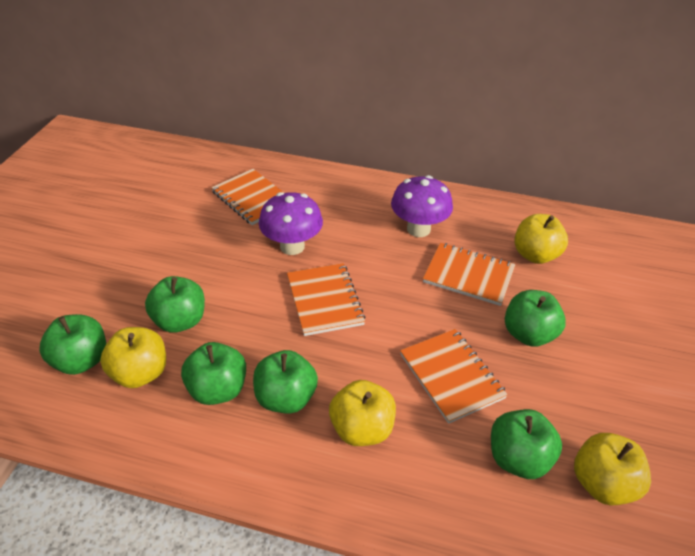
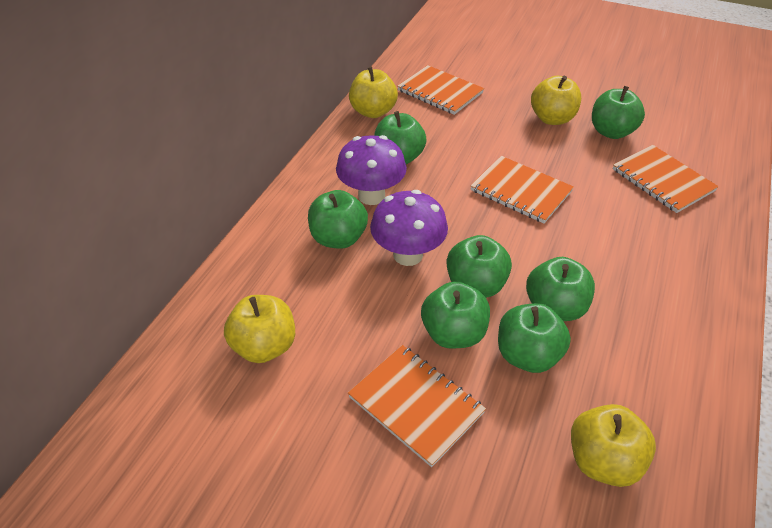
green apple: 6 -> 7

